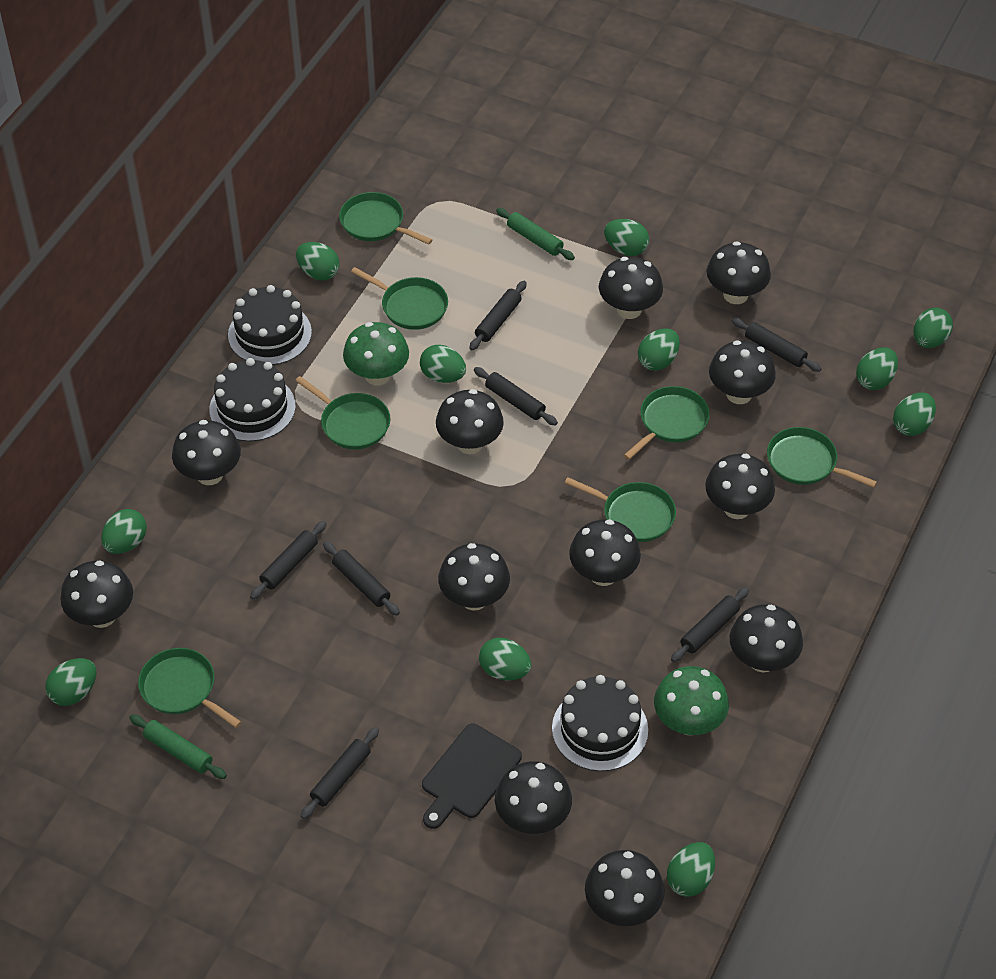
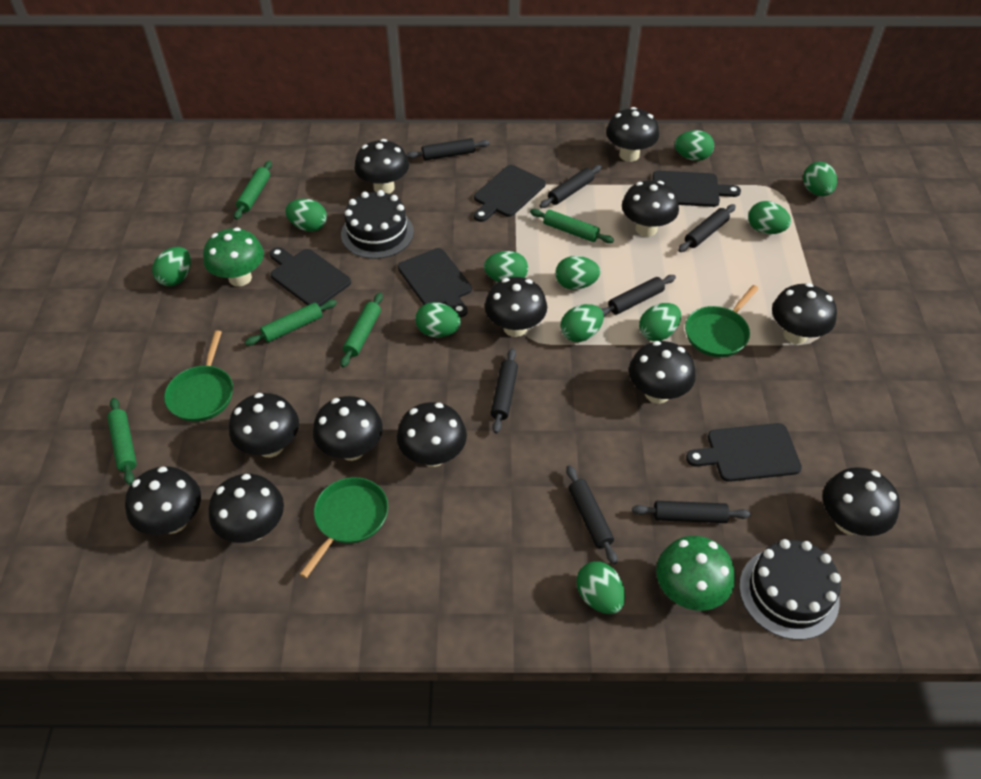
black cake: 3 -> 2
black cutting board: 1 -> 5
green pan: 7 -> 3
green rolling pin: 2 -> 5

